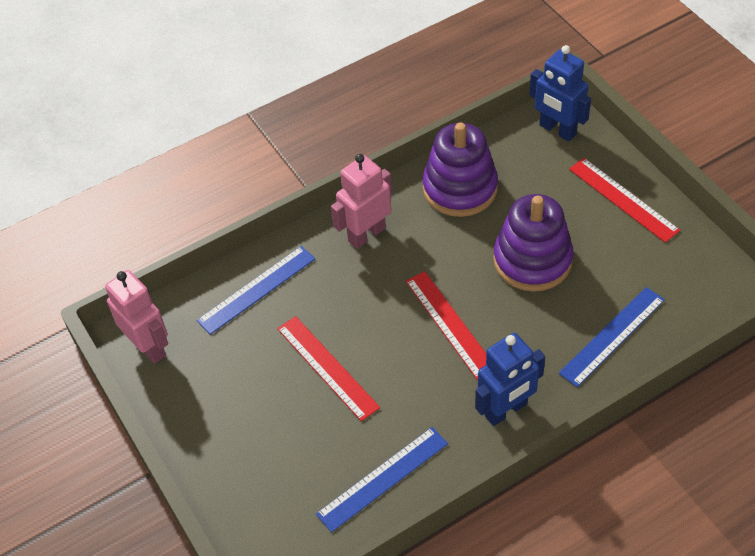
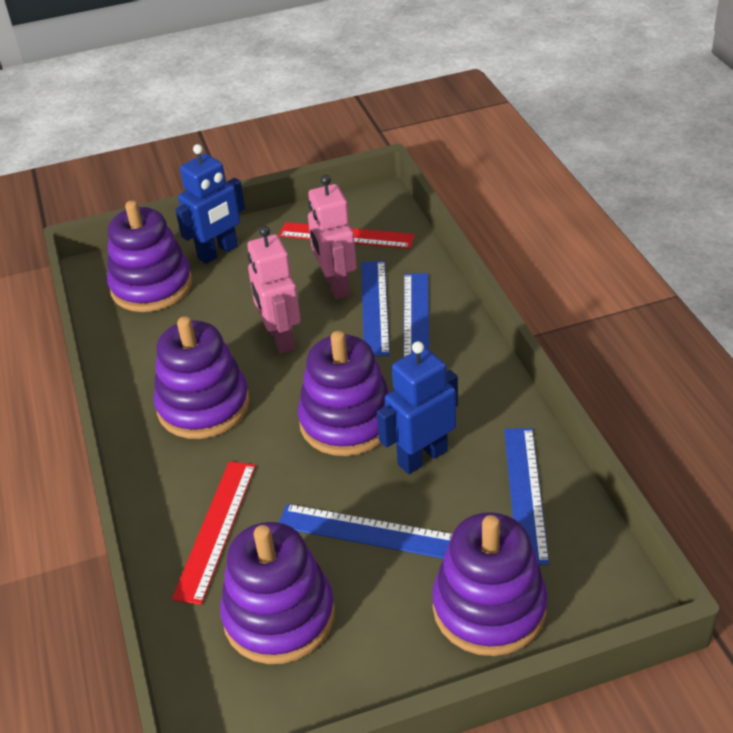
blue ruler: 3 -> 4
purple stacking toy: 2 -> 5
red ruler: 3 -> 2

